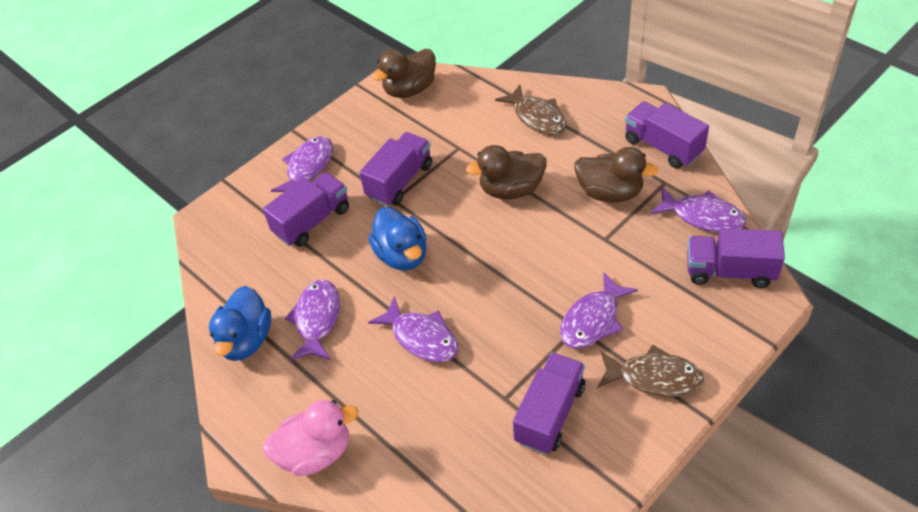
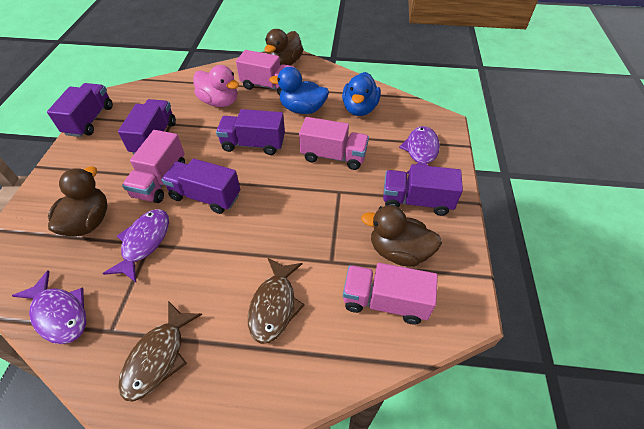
pink truck: 0 -> 4
purple fish: 5 -> 3

